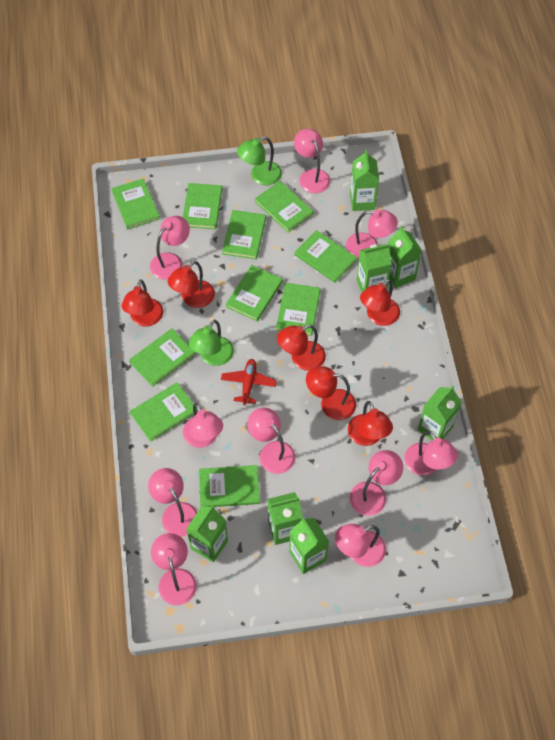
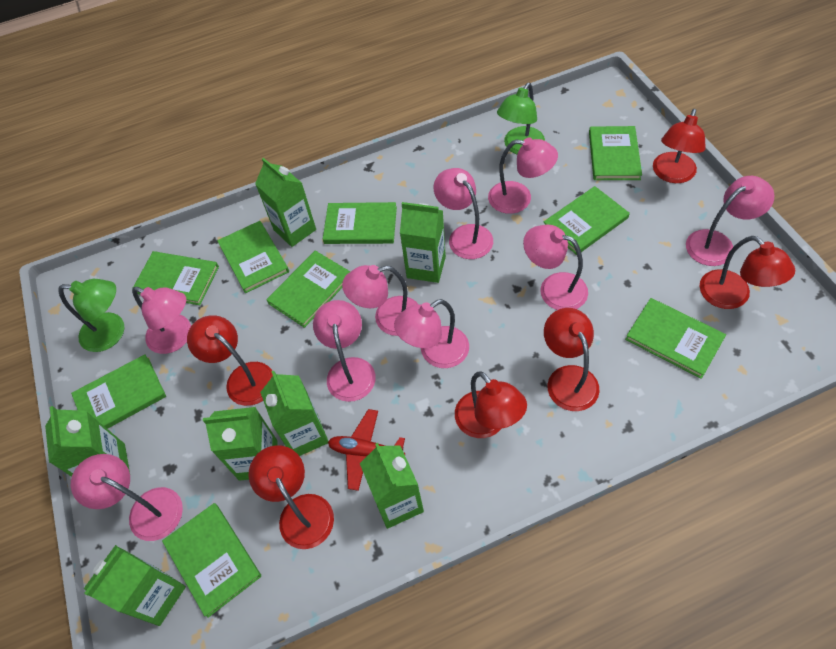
green book: 10 -> 9
pink lamp: 10 -> 9

